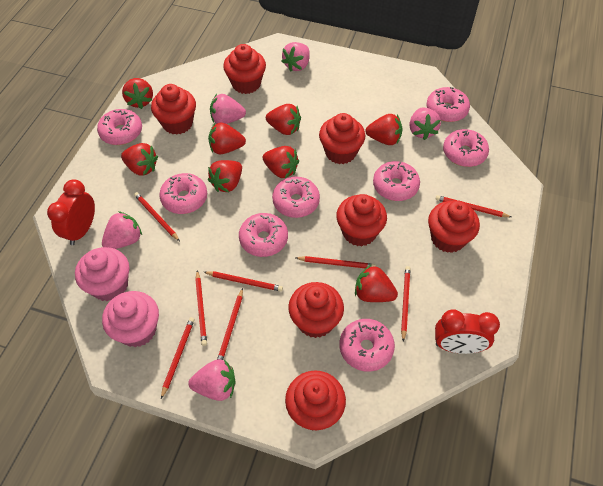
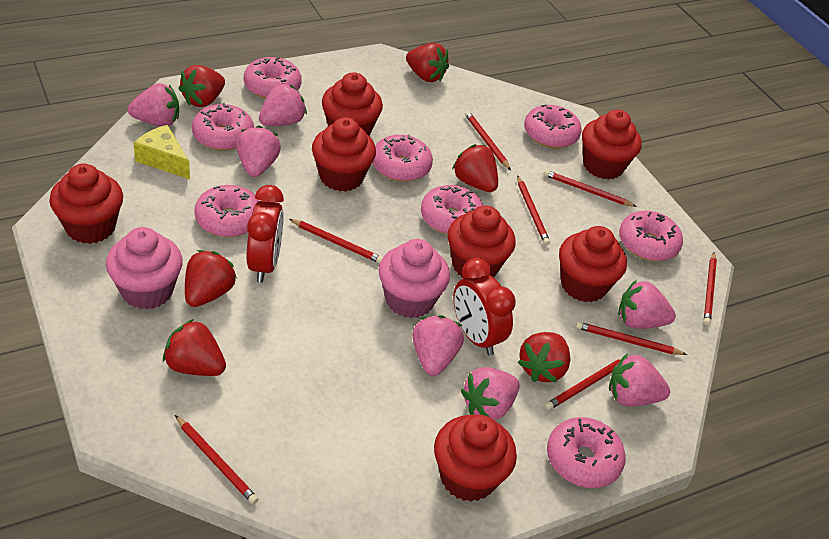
pink strawberry: 5 -> 7
red strawberry: 8 -> 6
yellow cheese: 0 -> 1

